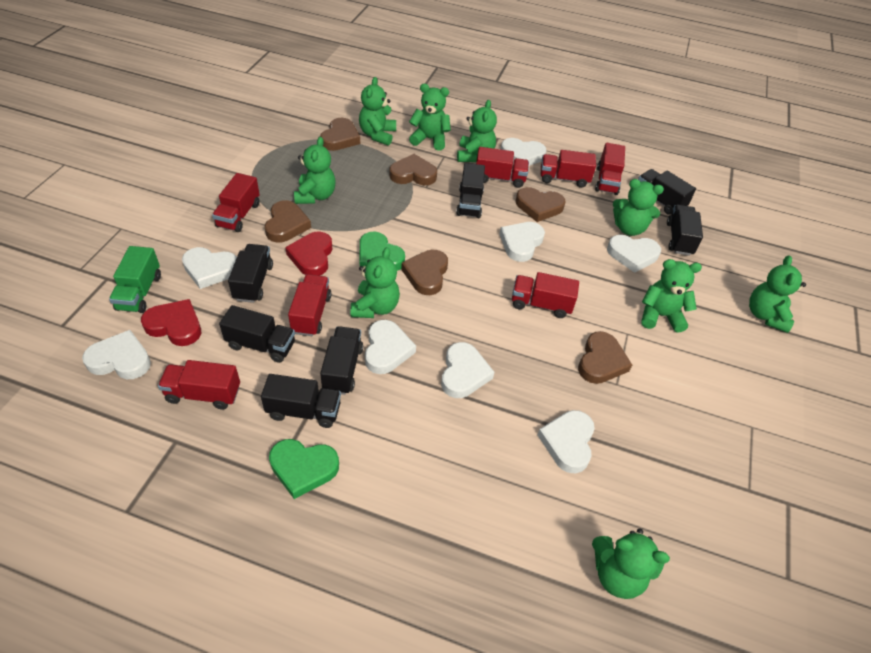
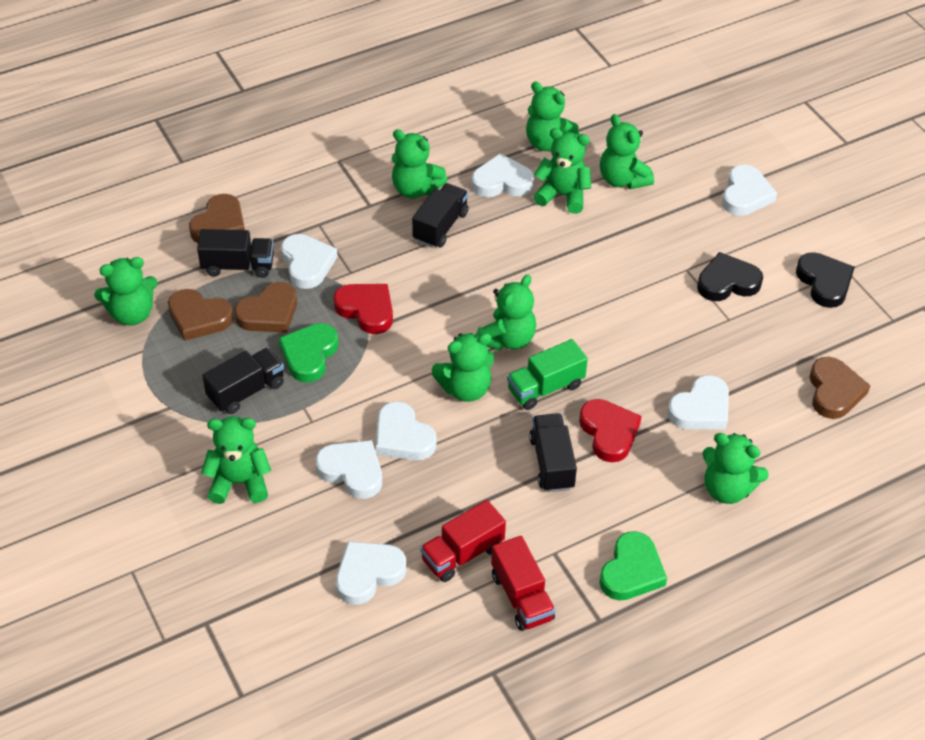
black heart: 0 -> 2
black truck: 7 -> 4
brown heart: 6 -> 4
red truck: 7 -> 2
white heart: 8 -> 7

